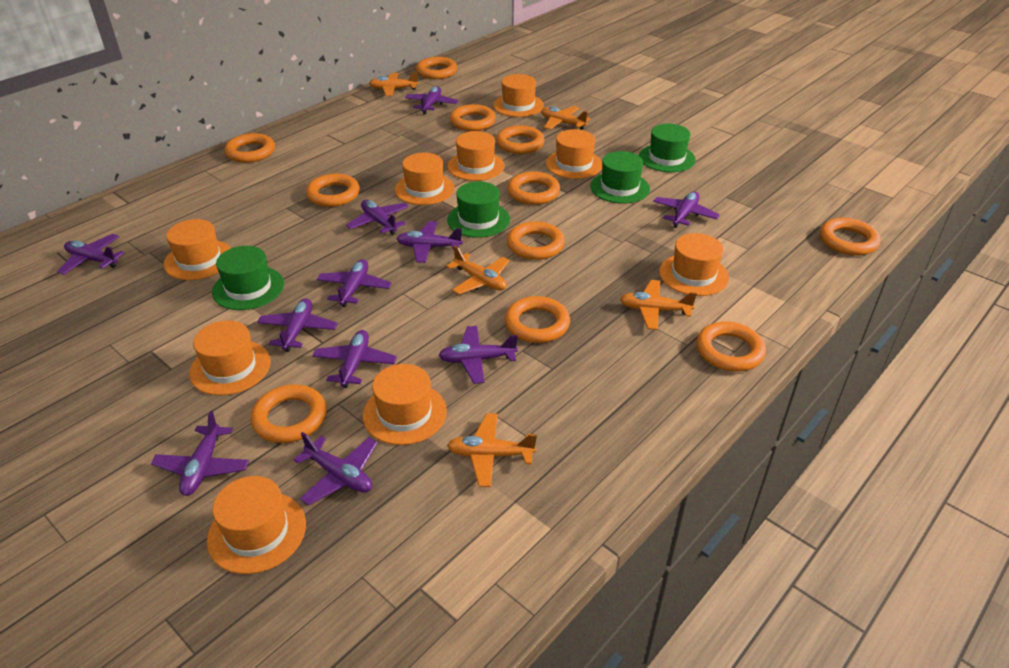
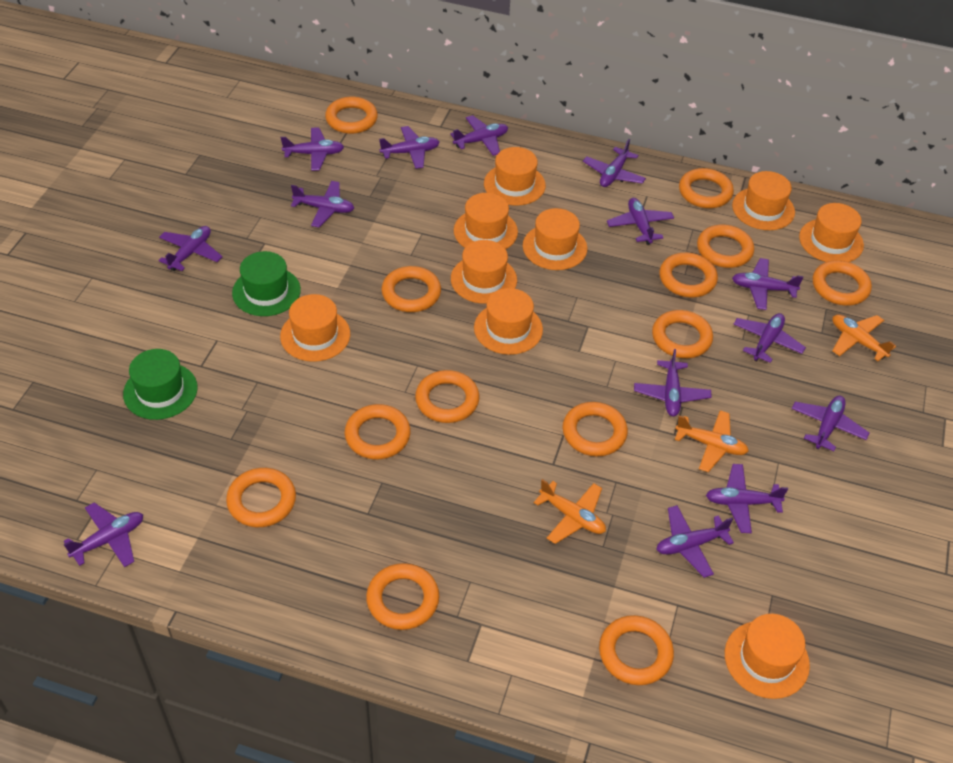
green hat: 4 -> 2
orange plane: 5 -> 3
orange ring: 11 -> 13
purple plane: 11 -> 14

